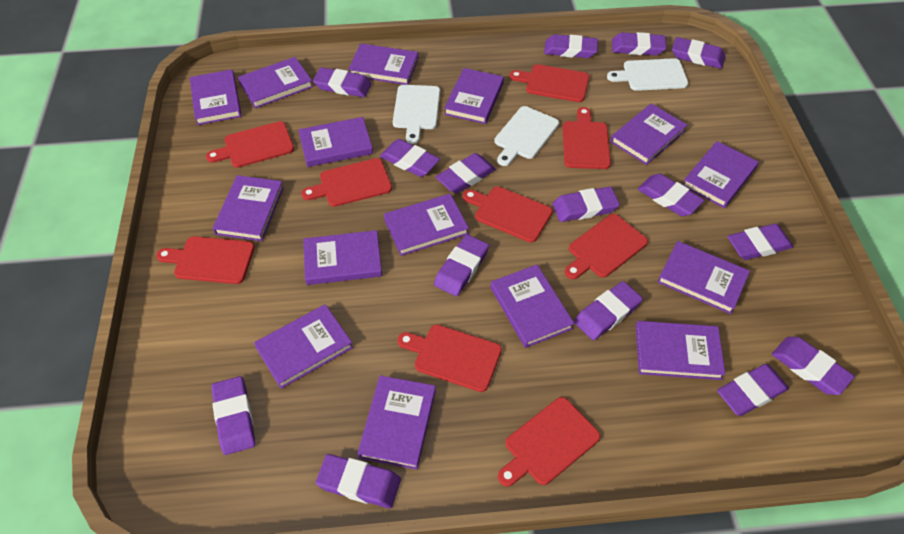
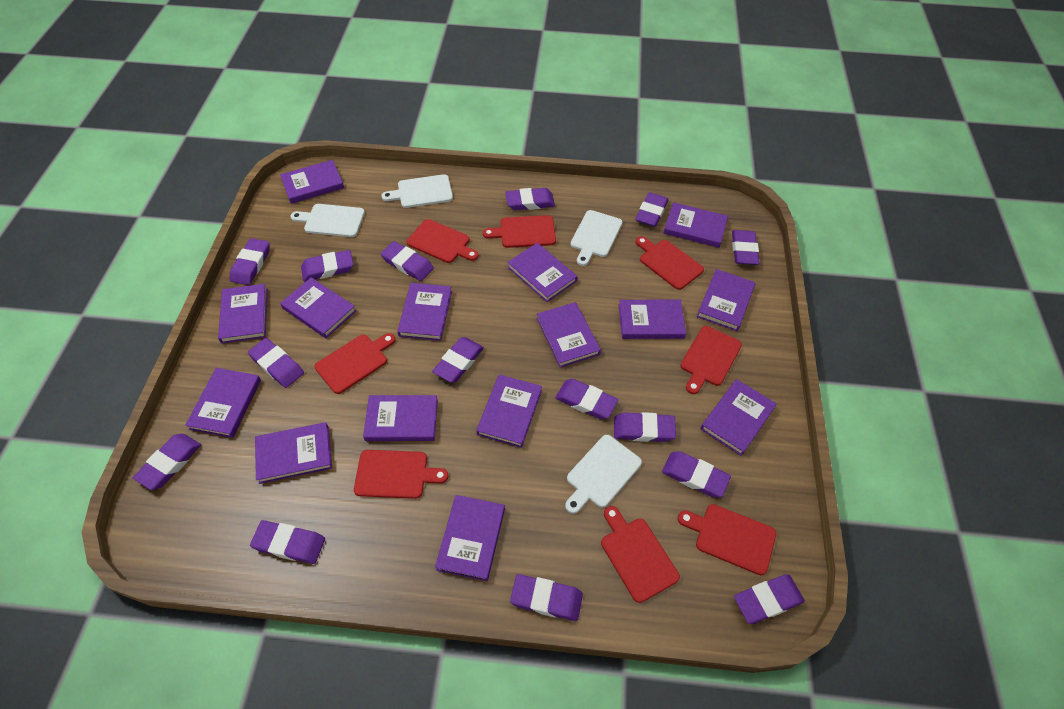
red cutting board: 9 -> 8
white cutting board: 3 -> 4

